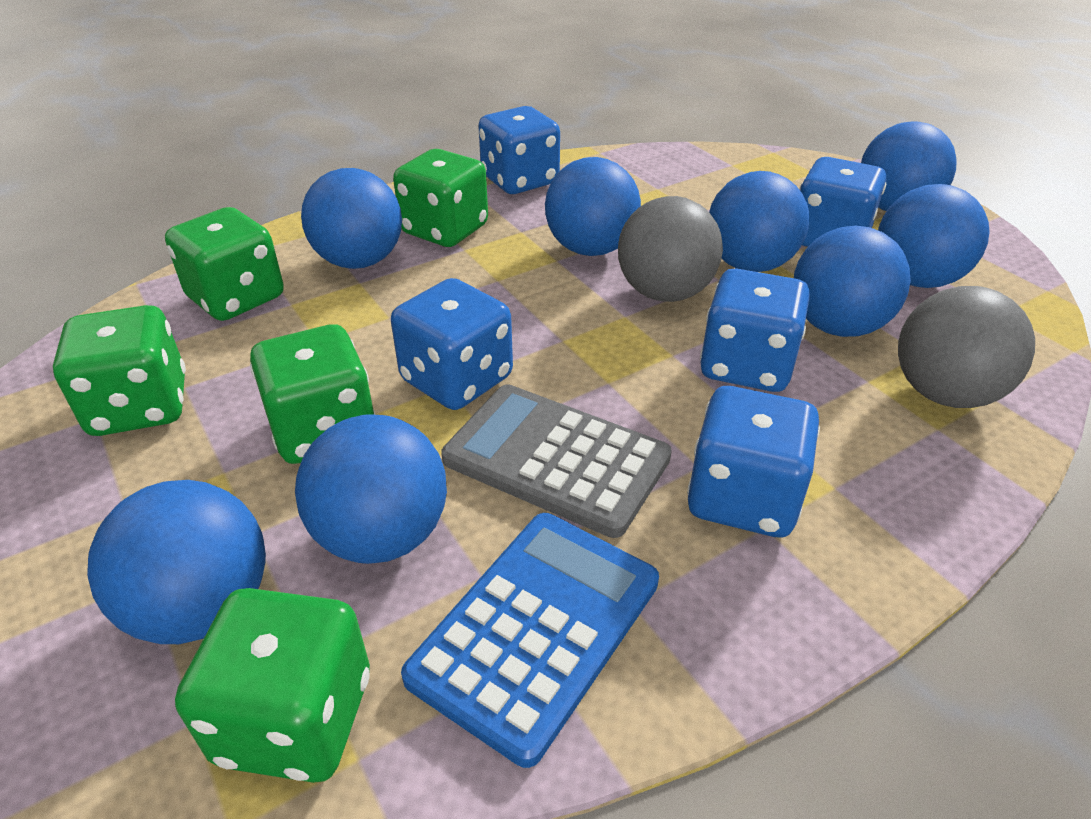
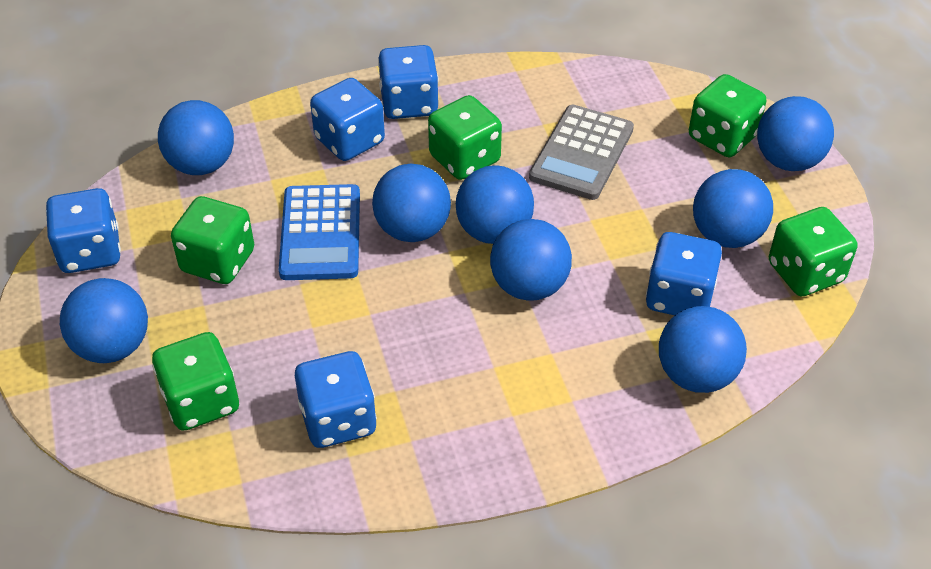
grey ball: 2 -> 0

